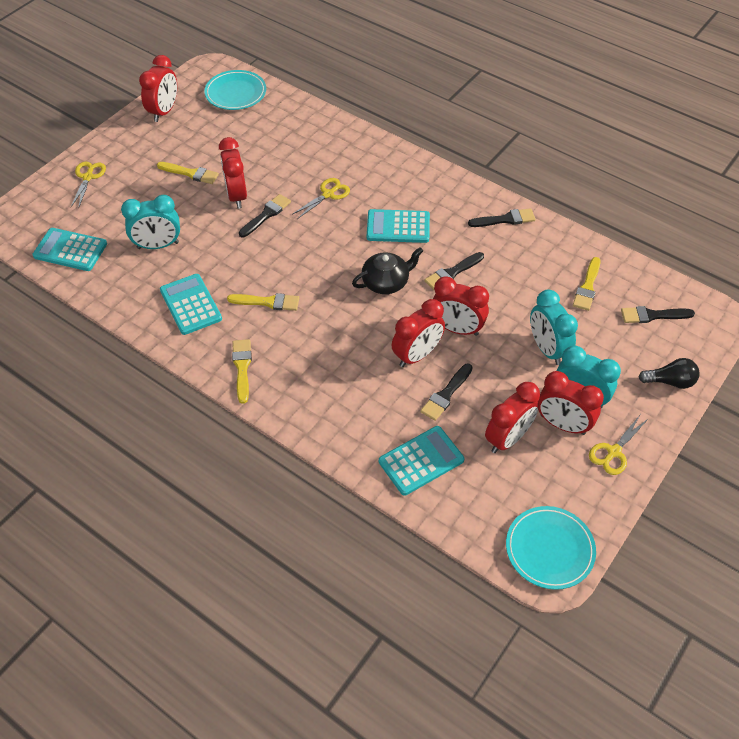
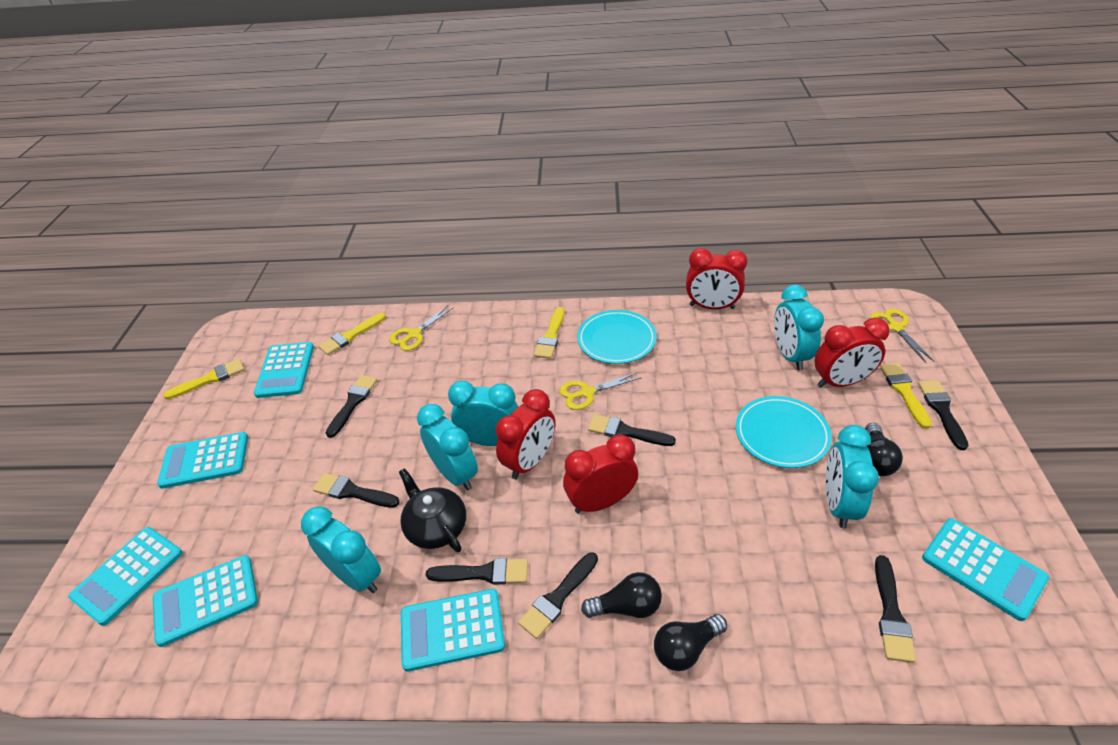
black brush: 5 -> 7
black light bulb: 1 -> 3
red clock: 6 -> 4
turquoise calculator: 4 -> 6
turquoise clock: 3 -> 5

